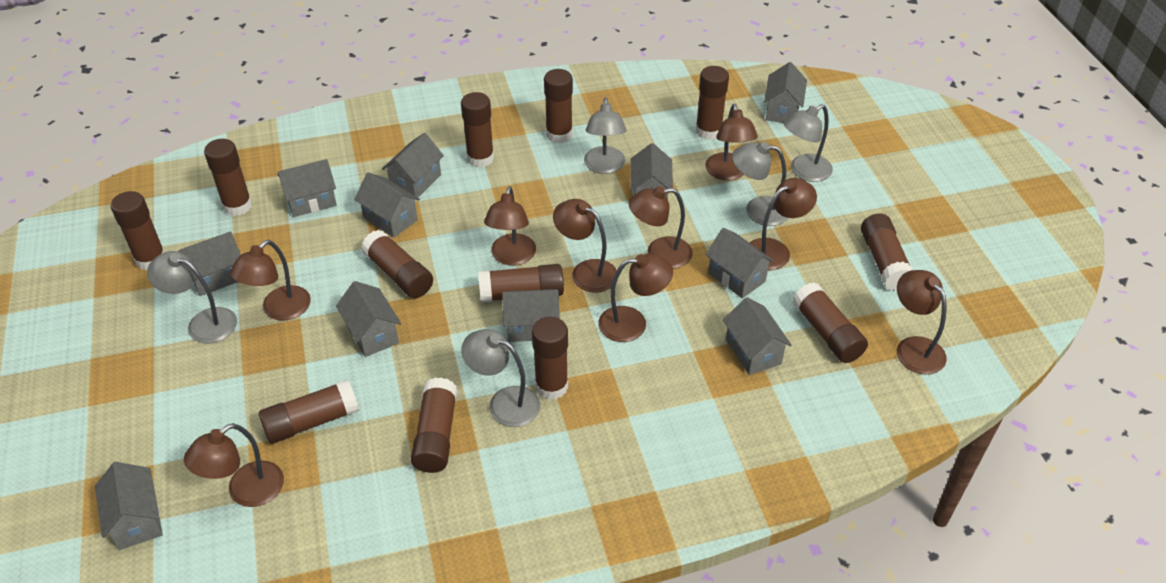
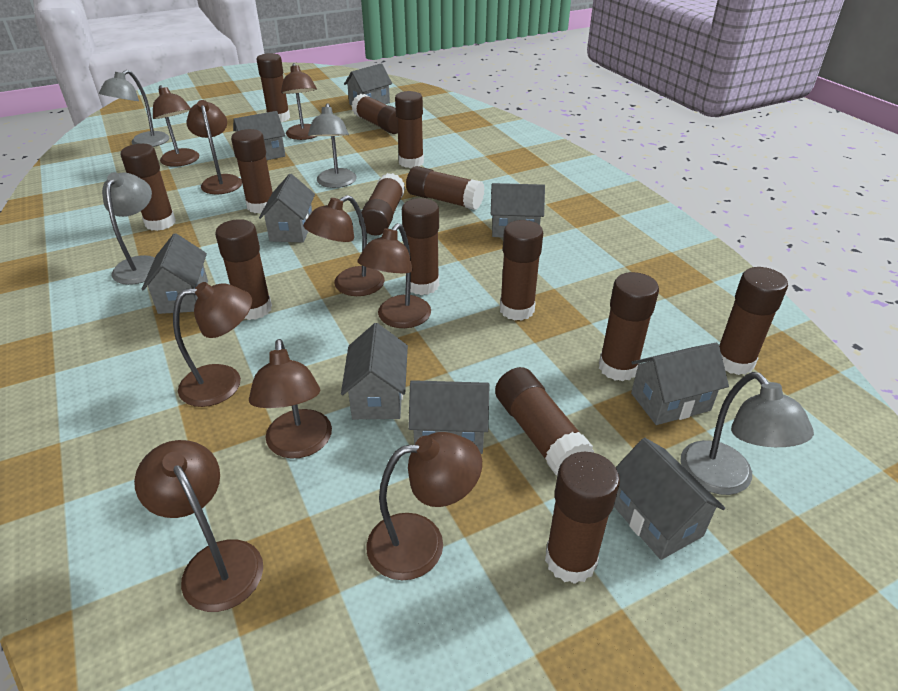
brown glue stick: 12 -> 14
grey house: 11 -> 9
grey lamp: 5 -> 4

